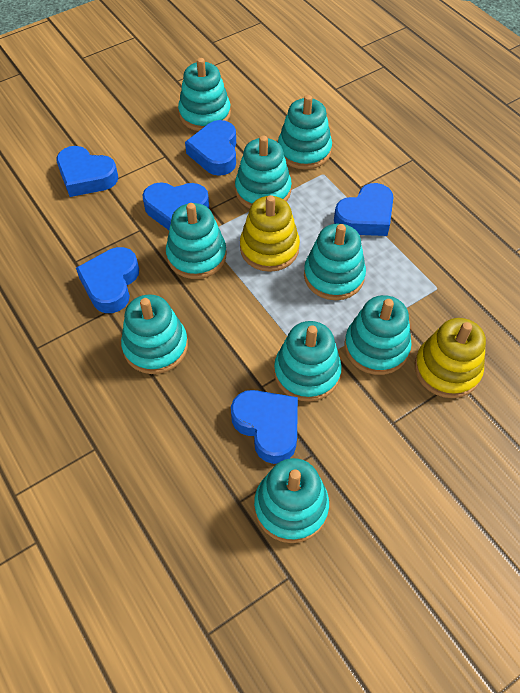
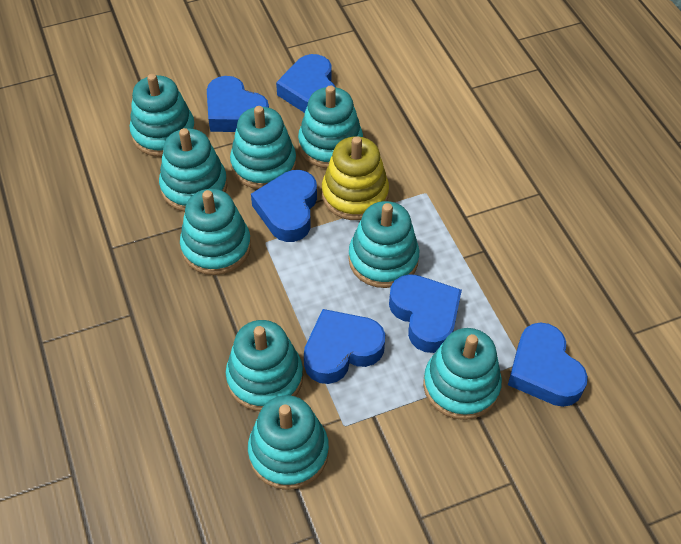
yellow stacking toy: 2 -> 1

